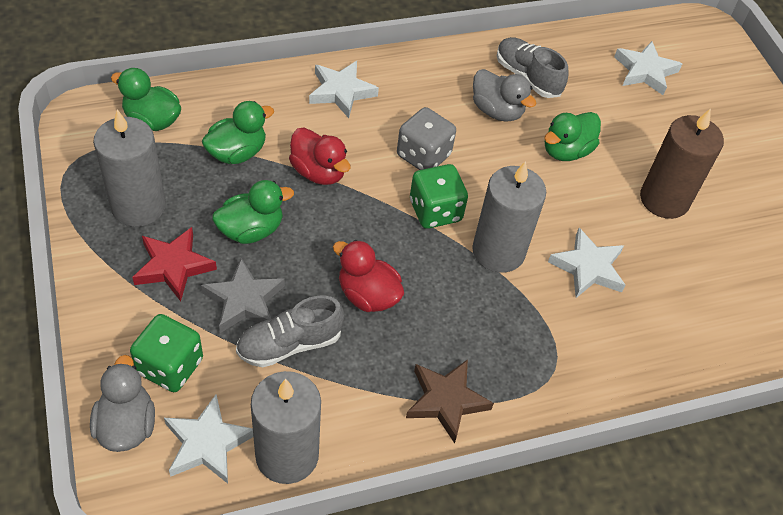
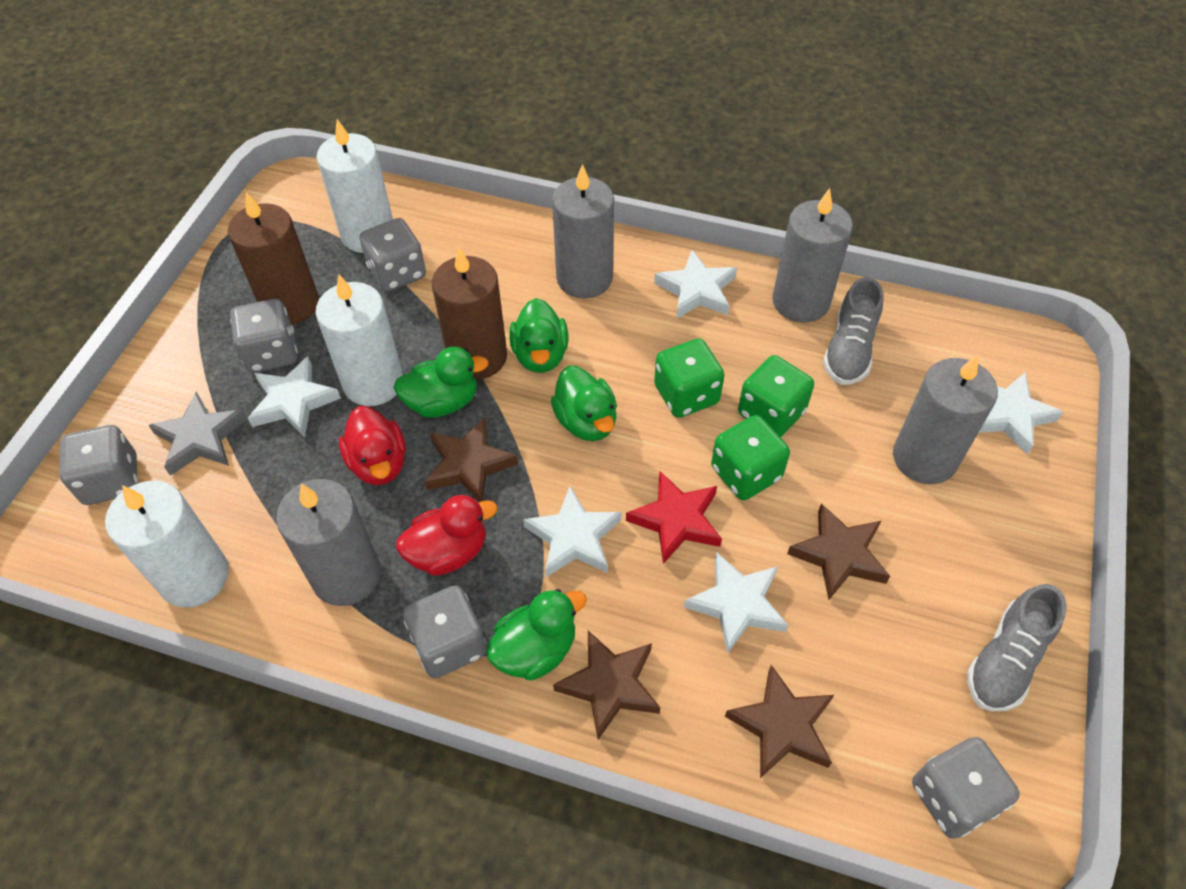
brown candle: 1 -> 2
brown star: 1 -> 4
green dice: 2 -> 3
grey candle: 3 -> 4
grey dice: 1 -> 5
grey duck: 2 -> 0
white candle: 0 -> 3
white star: 4 -> 5

